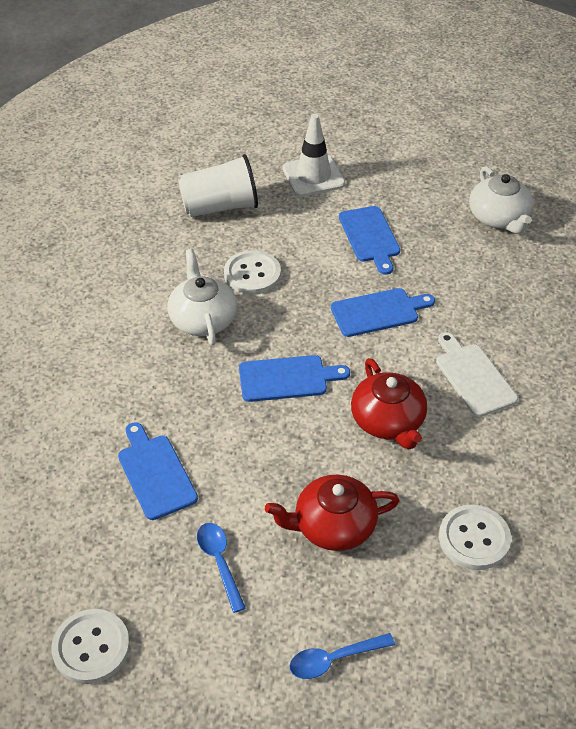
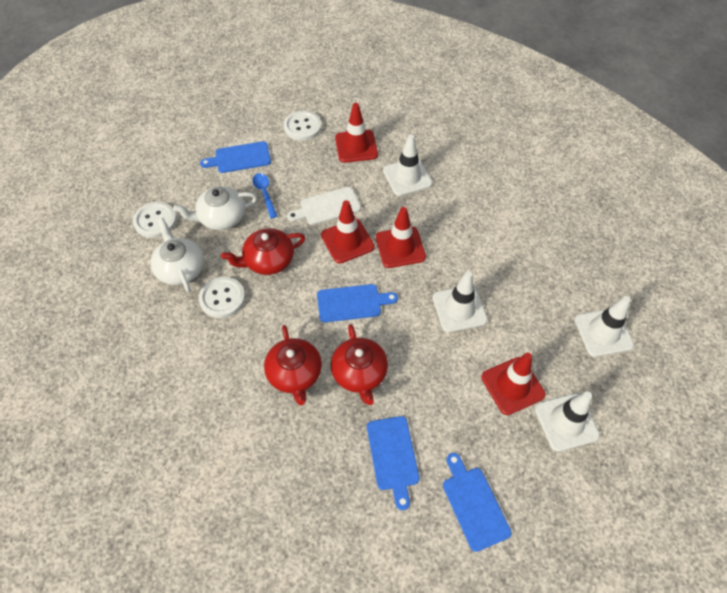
blue spoon: 2 -> 1
red teapot: 2 -> 3
red traffic cone: 0 -> 4
white cup: 1 -> 0
white traffic cone: 1 -> 4

